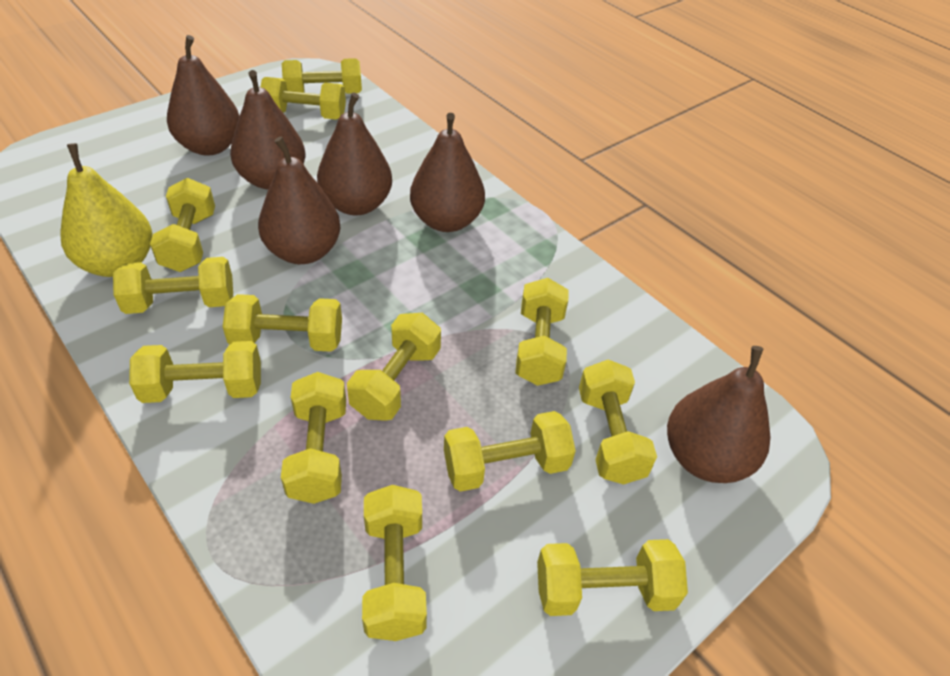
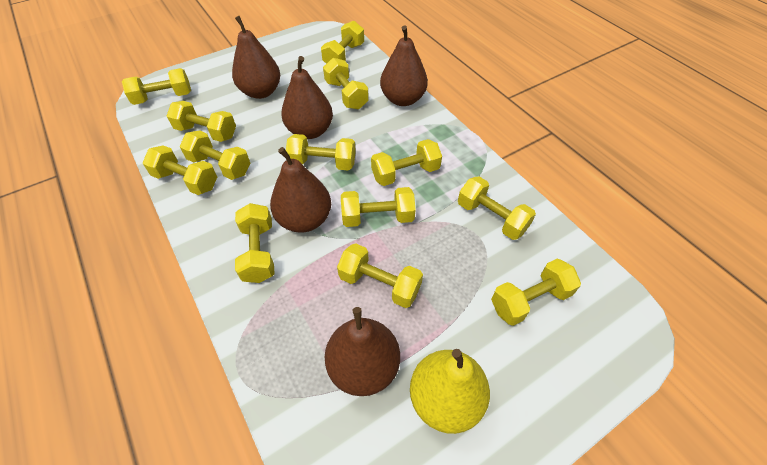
brown pear: 6 -> 5

